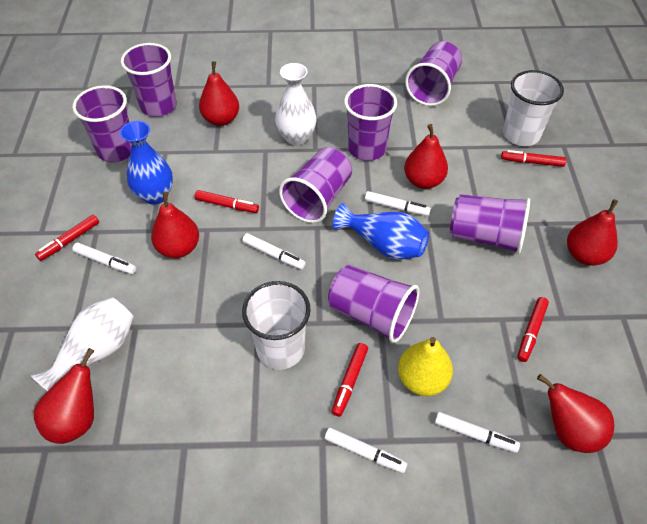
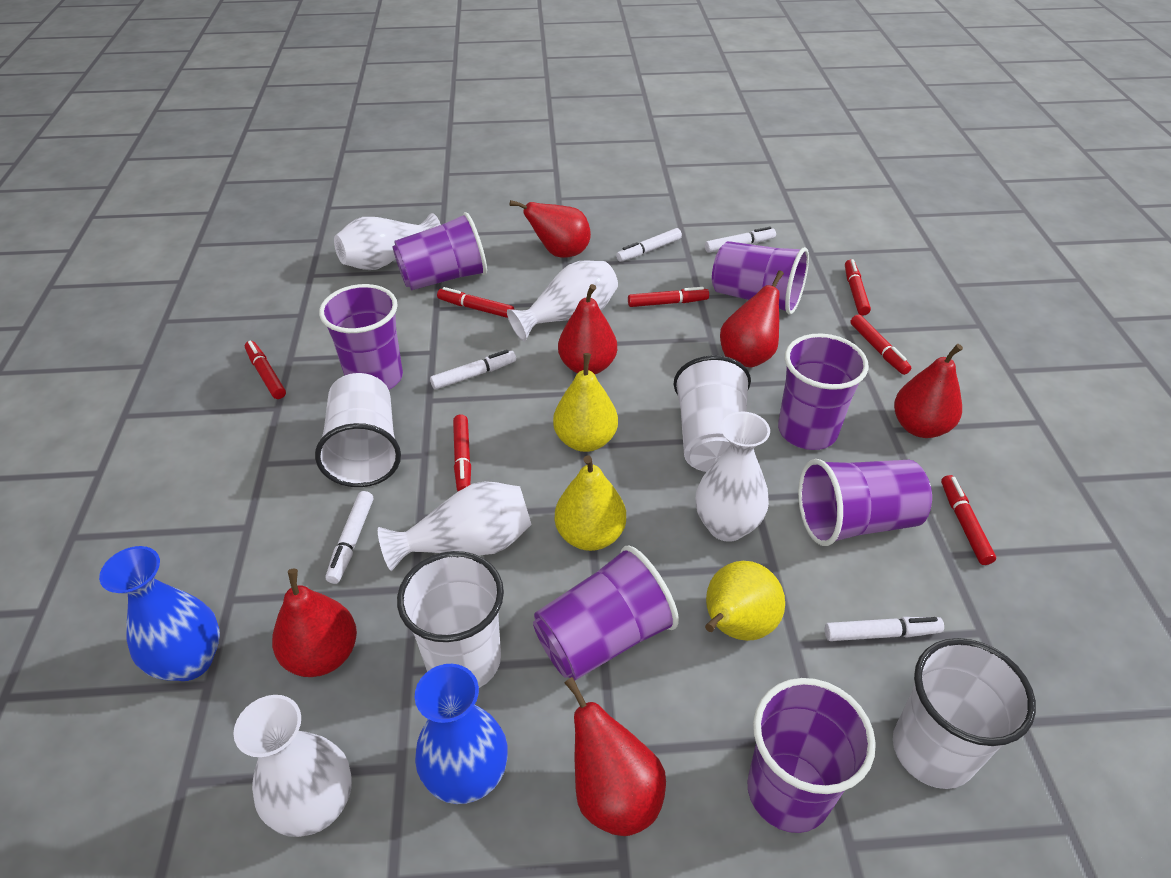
red marker: 5 -> 7
white cup: 2 -> 4
white vase: 2 -> 5
yellow pear: 1 -> 3

